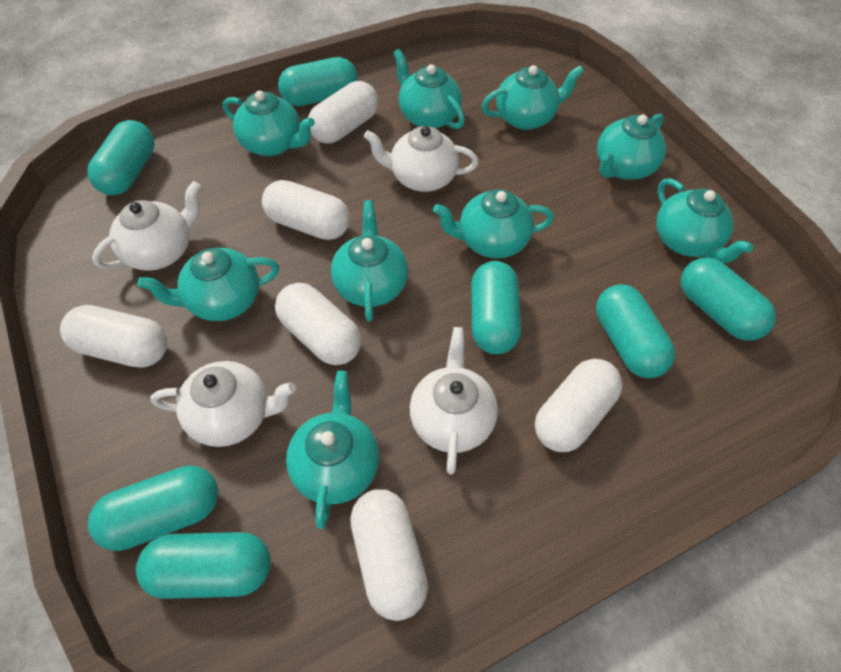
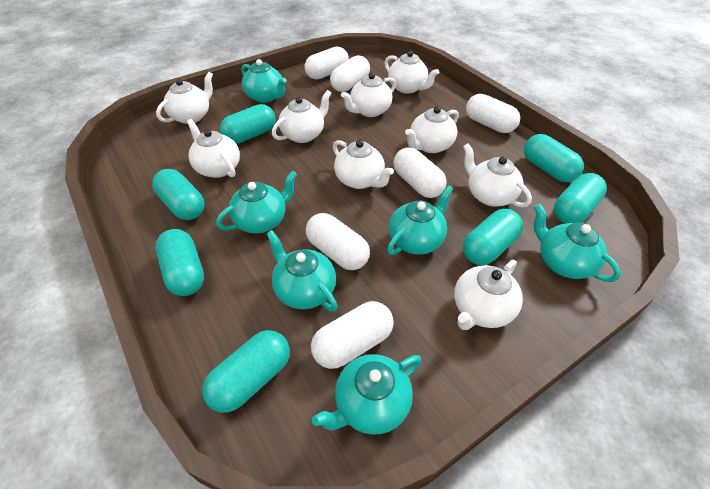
turquoise teapot: 9 -> 6
white teapot: 4 -> 9

